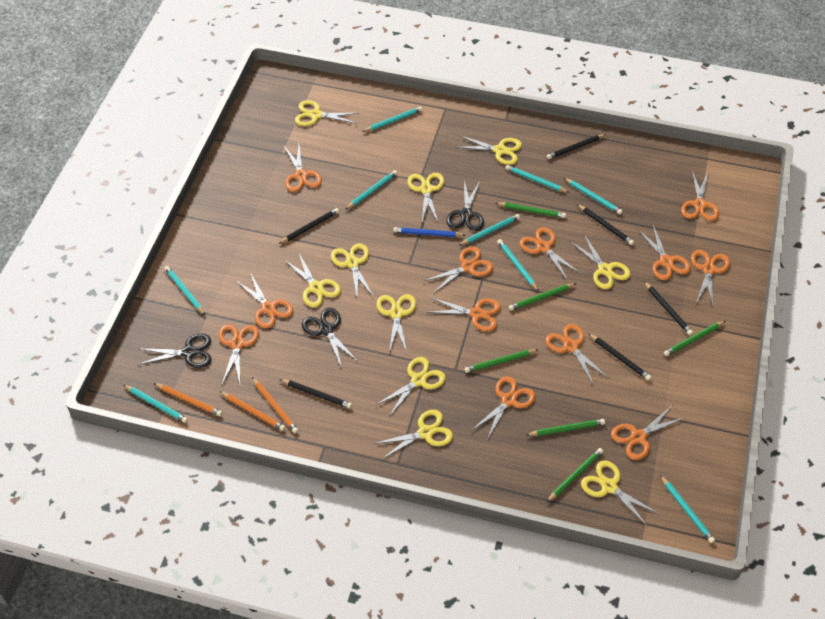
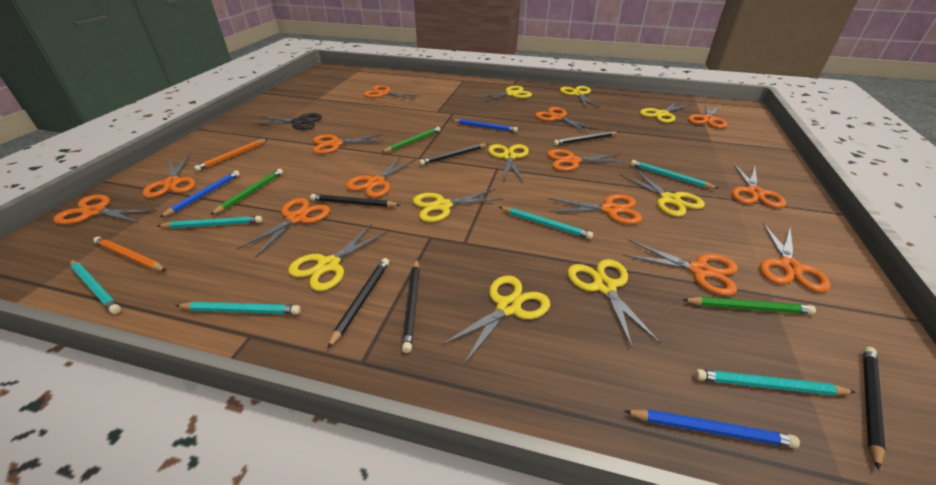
black scissors: 3 -> 1
blue pencil: 1 -> 3
green pencil: 6 -> 3
orange pencil: 3 -> 2
orange scissors: 12 -> 13
turquoise pencil: 9 -> 6
yellow scissors: 10 -> 9

